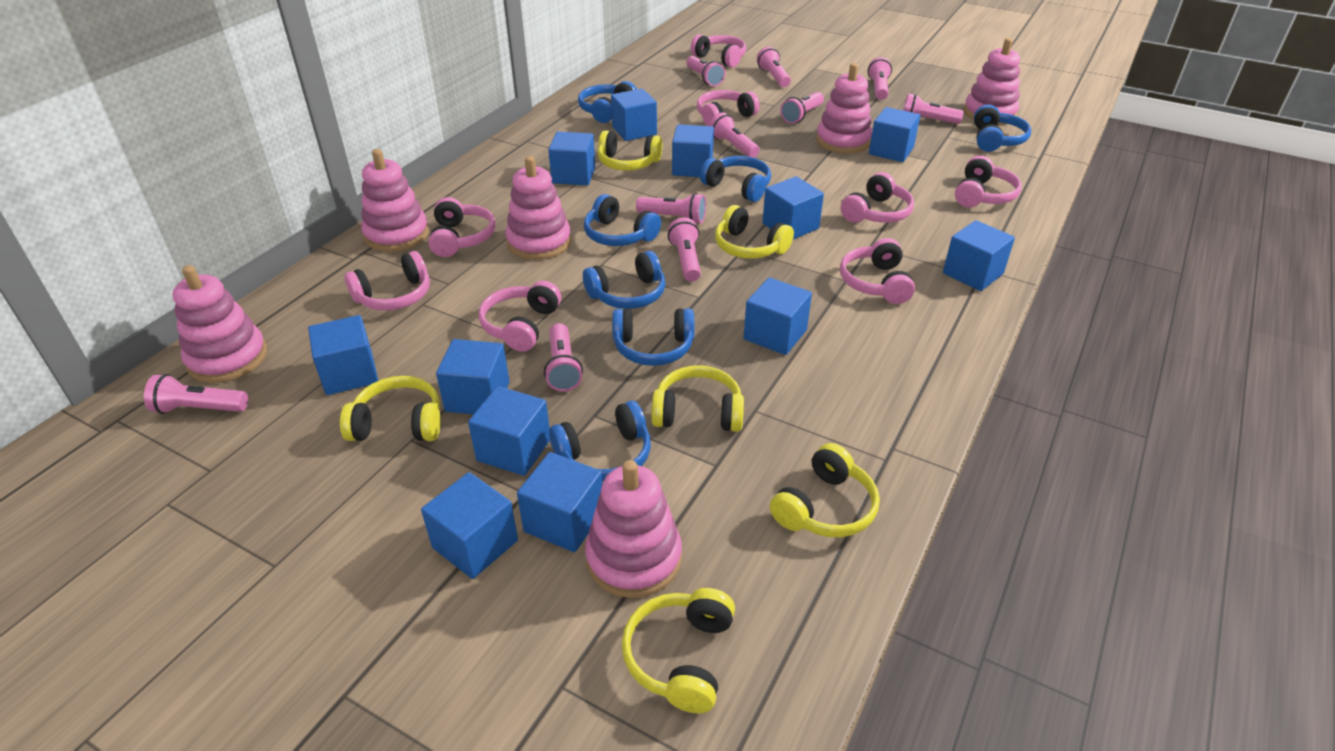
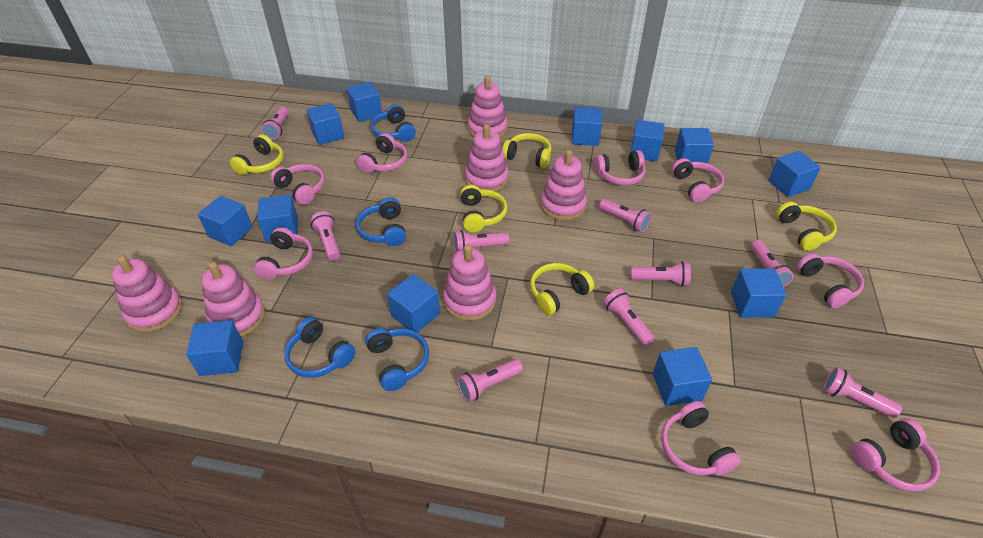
blue headphones: 7 -> 4
pink flashlight: 10 -> 9
yellow headphones: 6 -> 5

